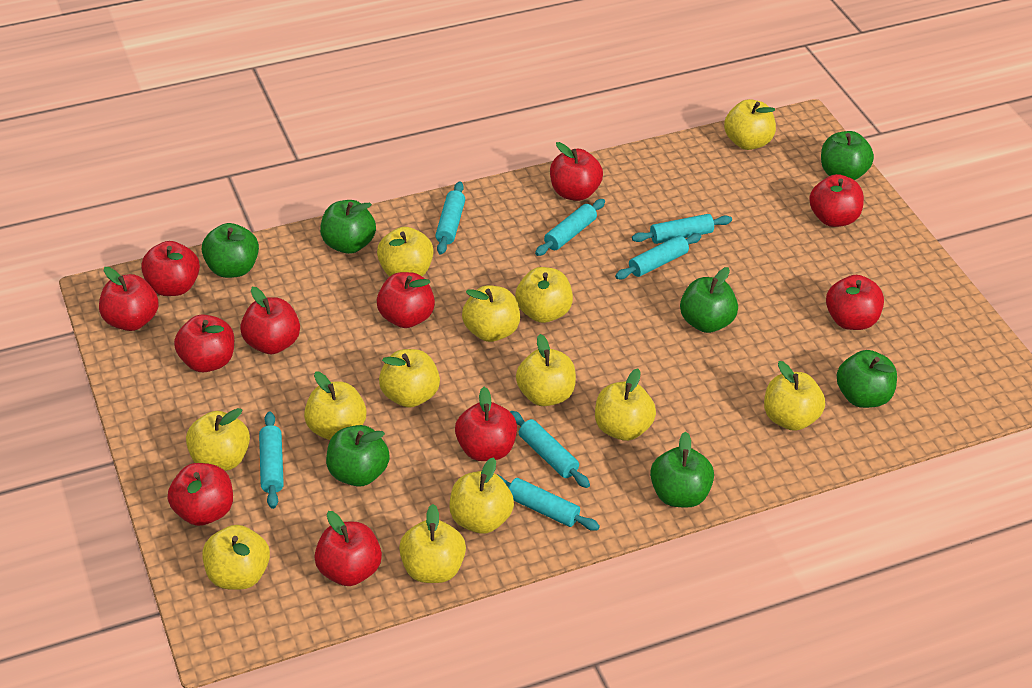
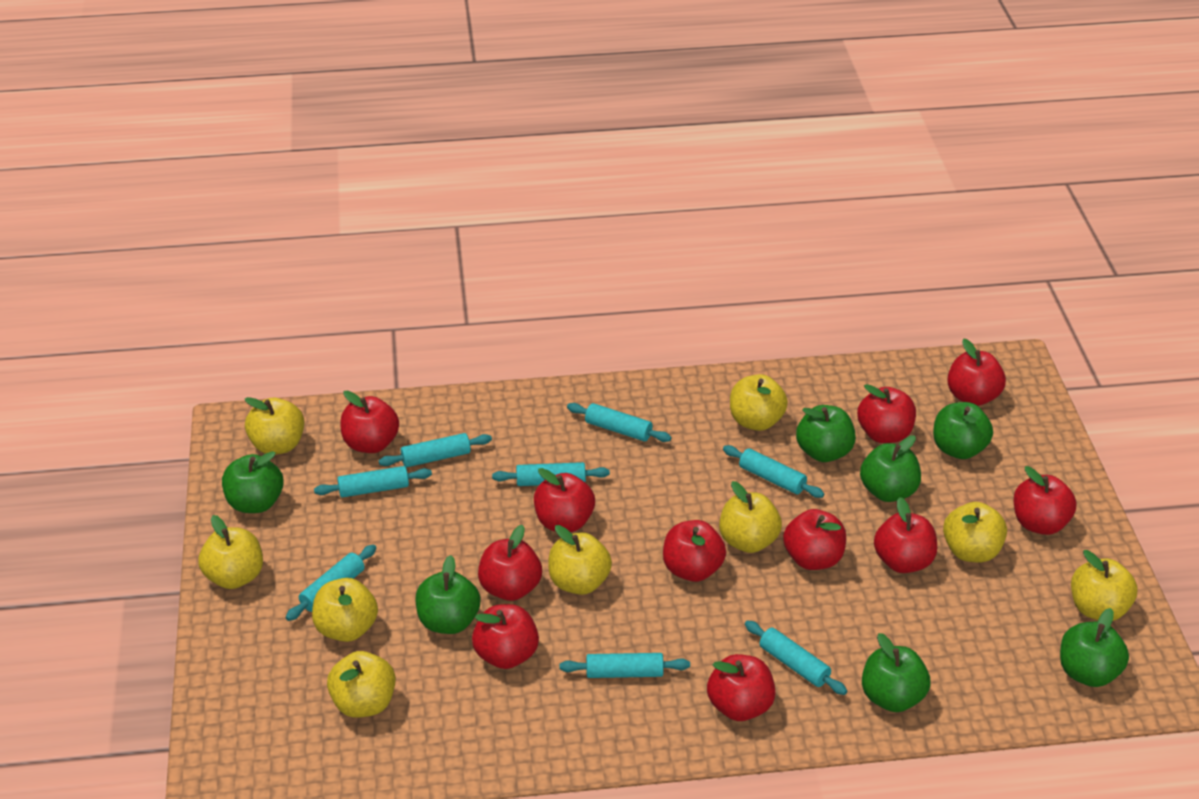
turquoise rolling pin: 7 -> 8
yellow apple: 13 -> 9

